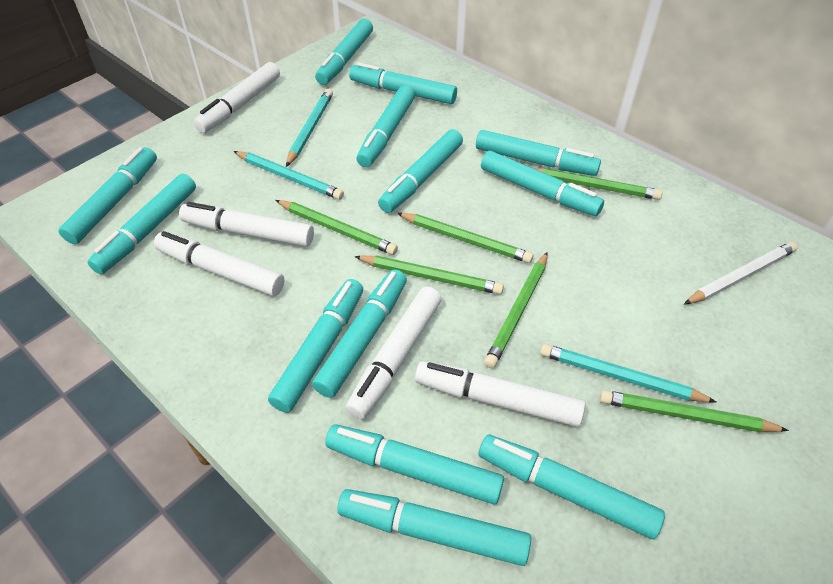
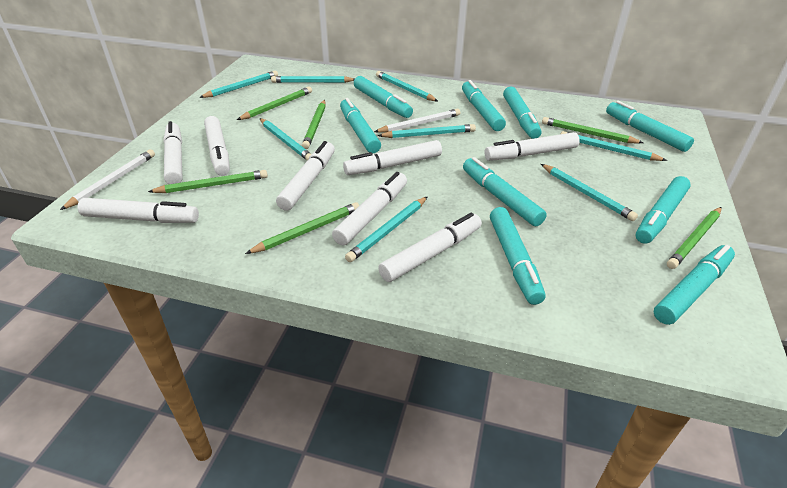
turquoise marker: 13 -> 9
turquoise pencil: 3 -> 8
white marker: 5 -> 8
white pencil: 1 -> 2

